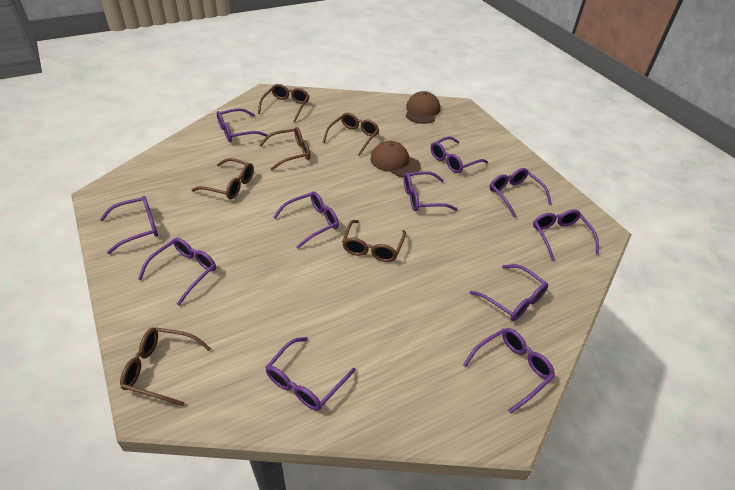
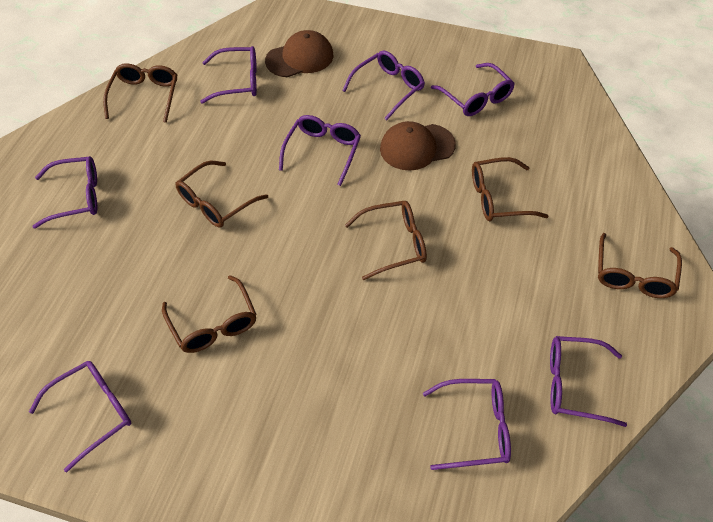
purple glasses: 11 -> 8

